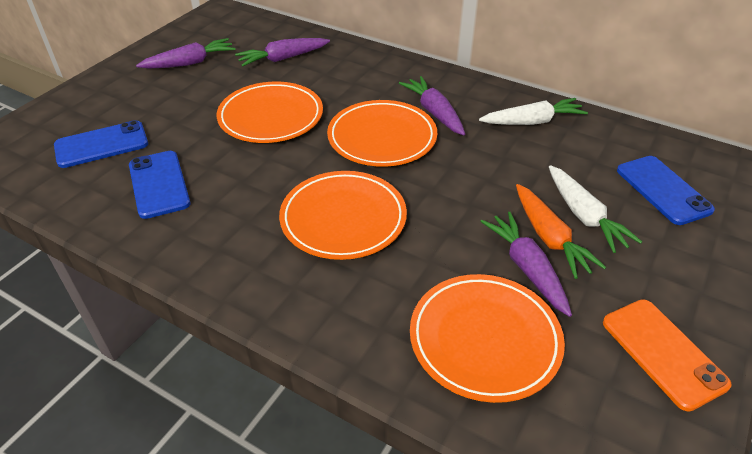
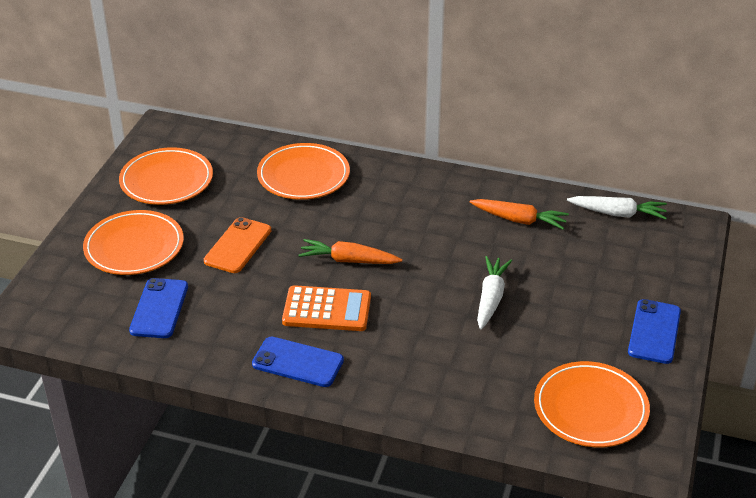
orange calculator: 0 -> 1
orange carrot: 1 -> 2
purple carrot: 4 -> 0

